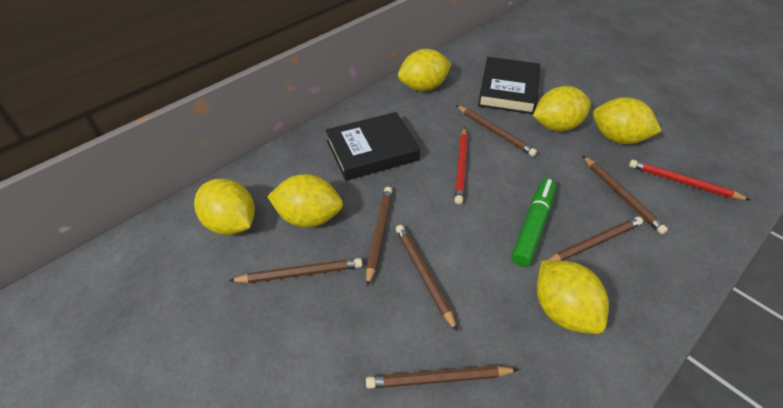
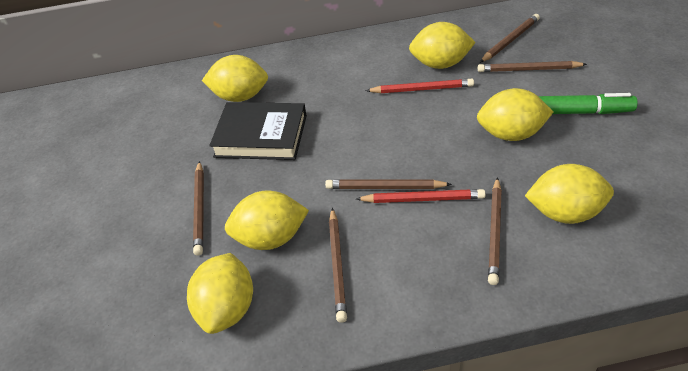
black book: 2 -> 1
brown pencil: 7 -> 6

